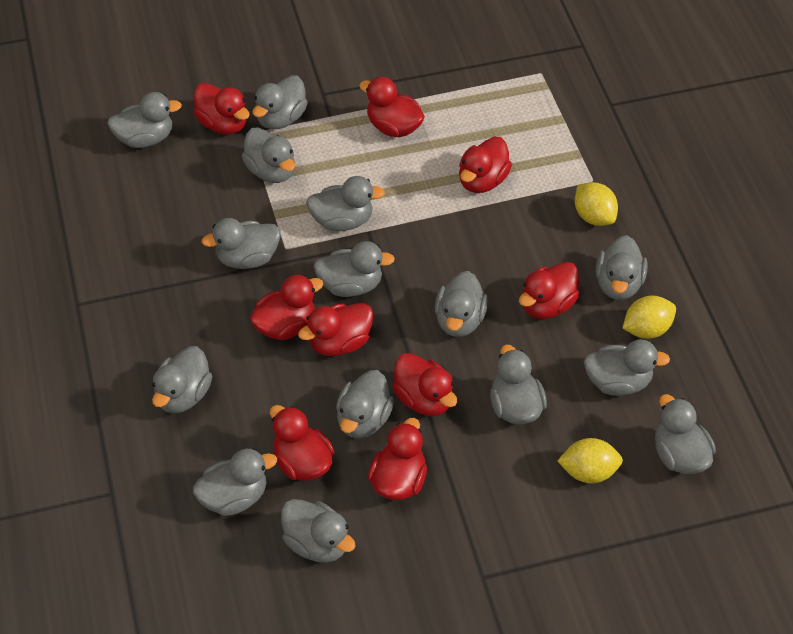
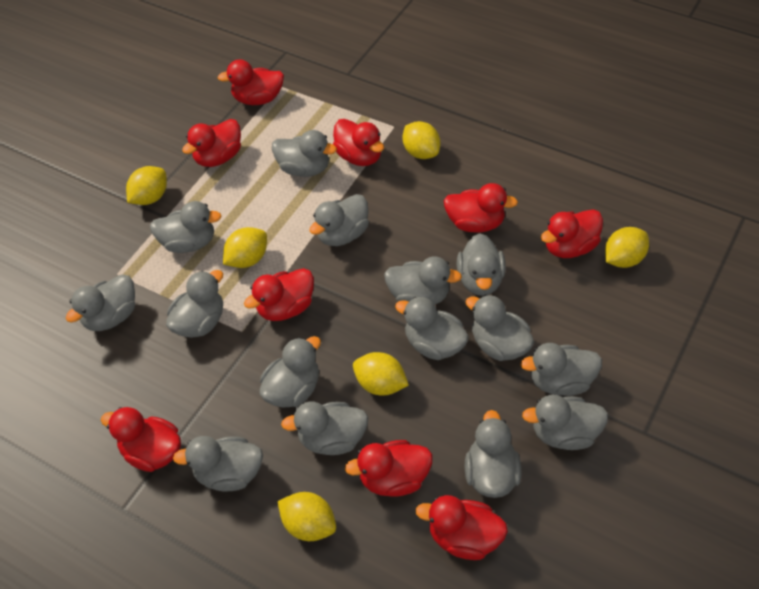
yellow lemon: 3 -> 6

